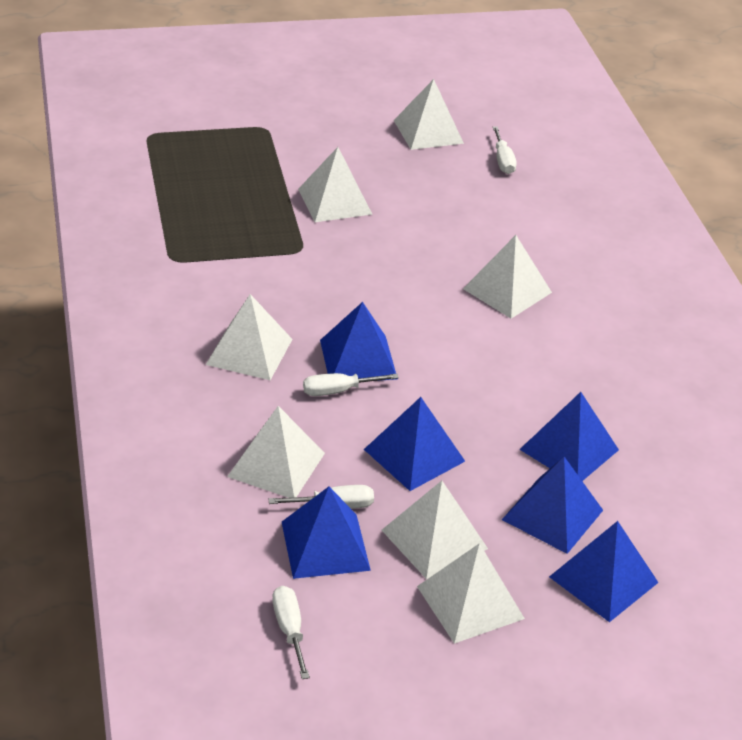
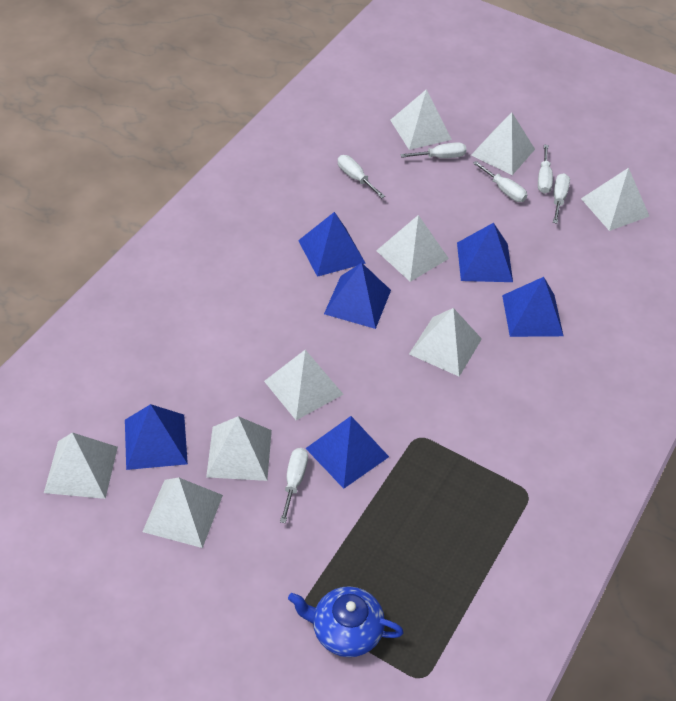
blue teapot: 0 -> 1
white pyramid: 7 -> 9
white screwdriver: 4 -> 6

